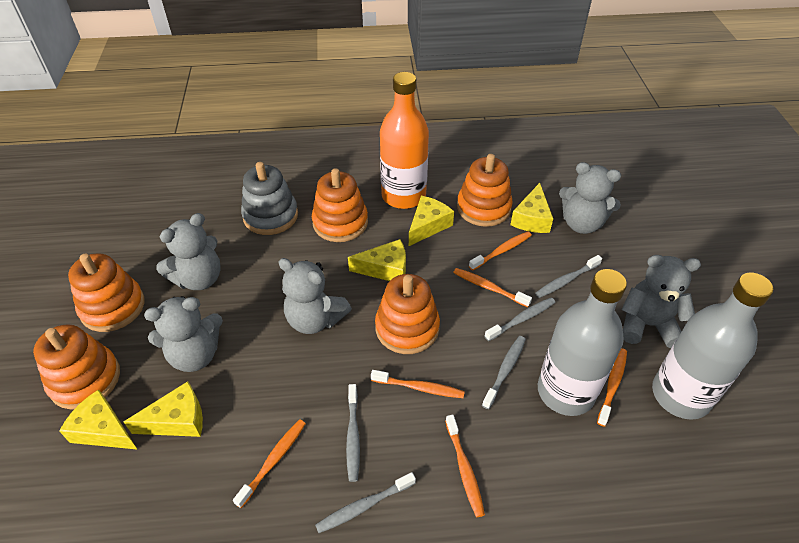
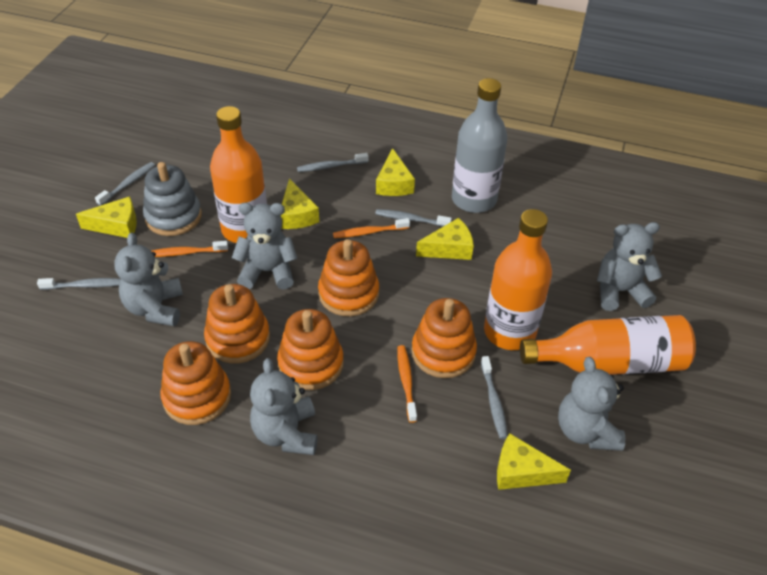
grey bottle: 2 -> 1
orange bottle: 1 -> 3
orange toothbrush: 6 -> 3

